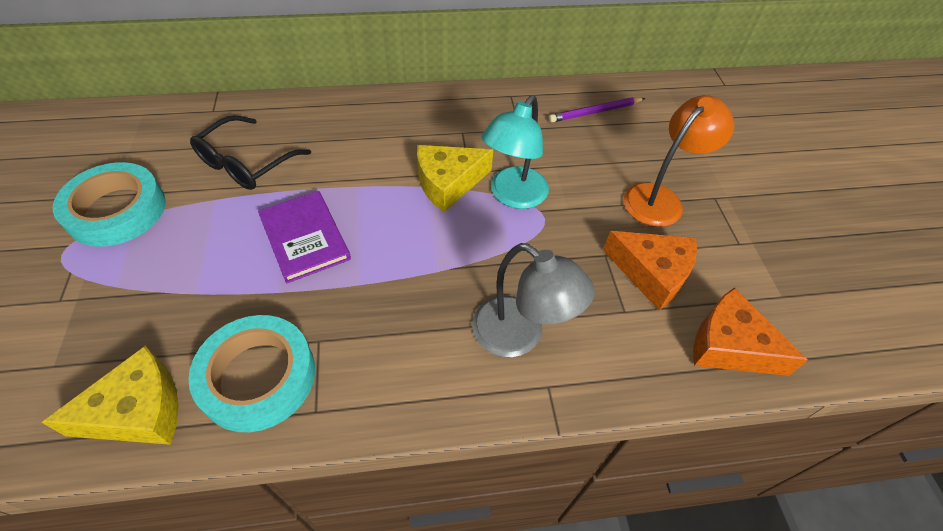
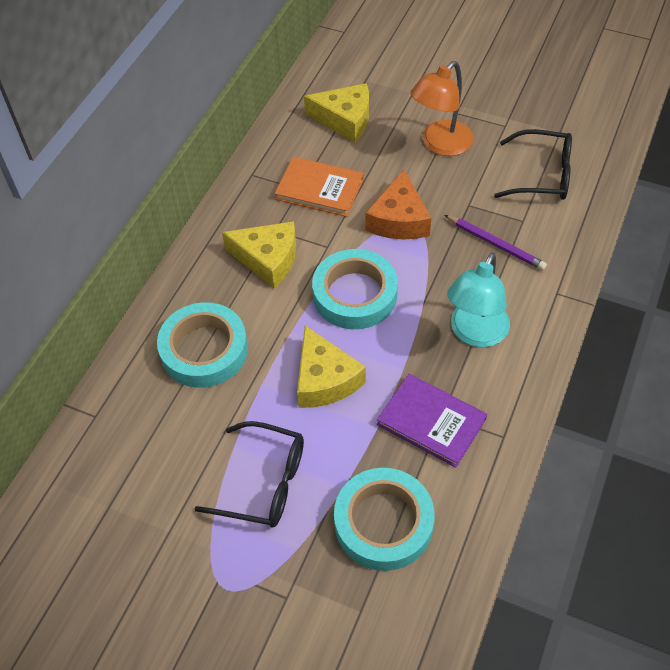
black glasses: 1 -> 2
grey lamp: 1 -> 0
orange book: 0 -> 1
orange cheese: 2 -> 1
turquoise tape: 2 -> 3
yellow cheese: 2 -> 3

